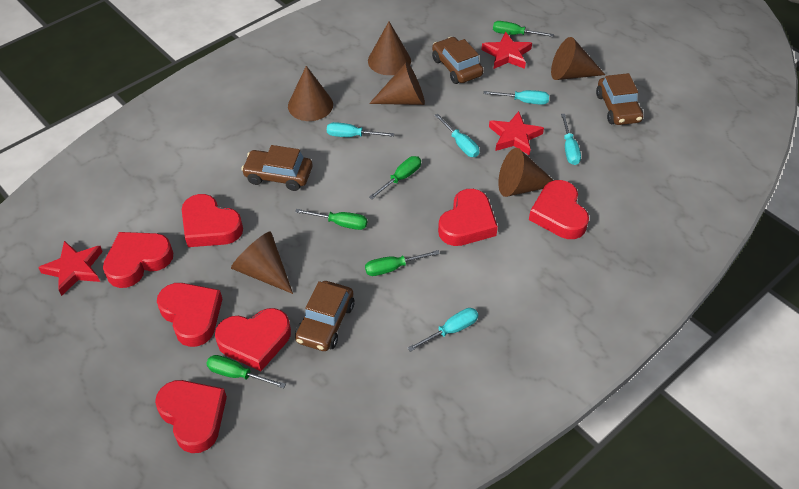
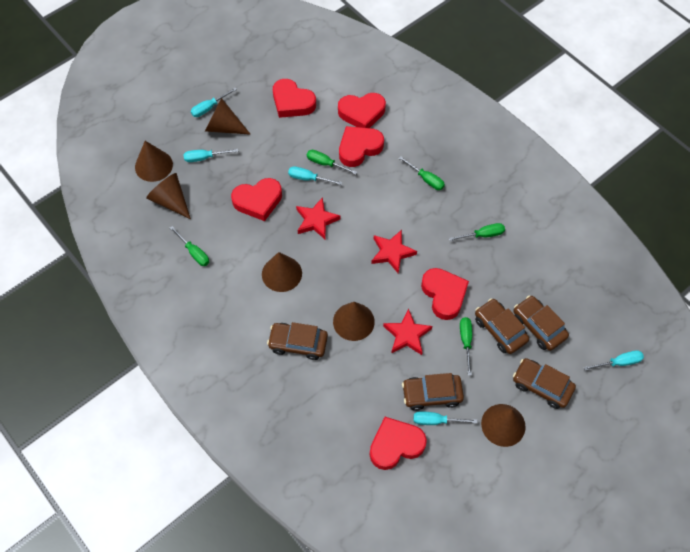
brown car: 4 -> 5
red heart: 7 -> 6

